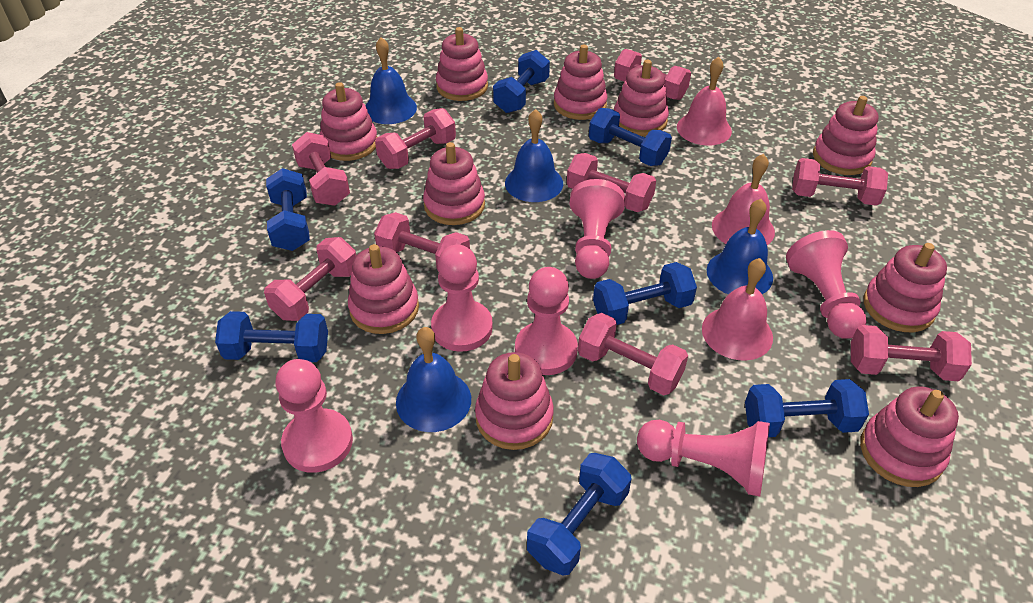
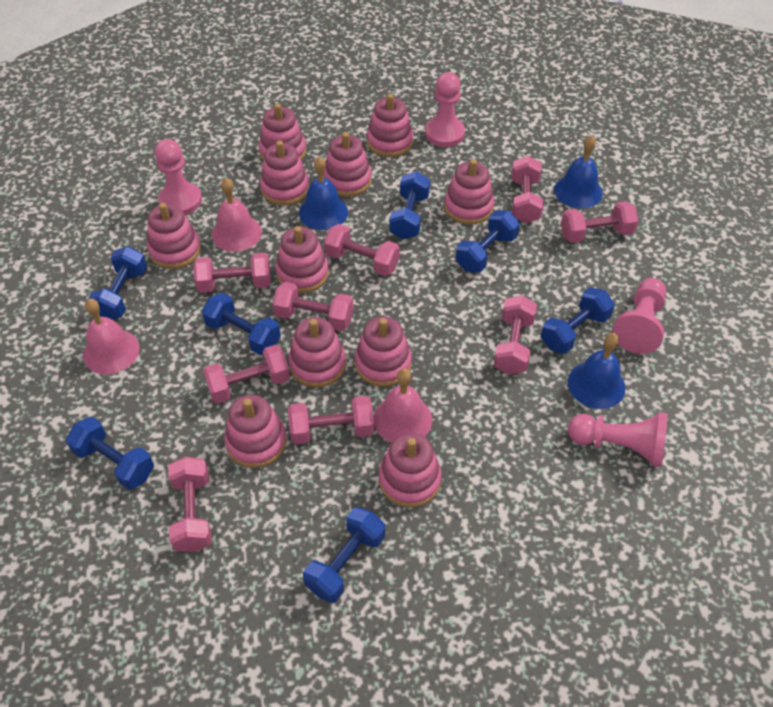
blue bell: 4 -> 3
pink pawn: 6 -> 4
pink stacking toy: 10 -> 11

